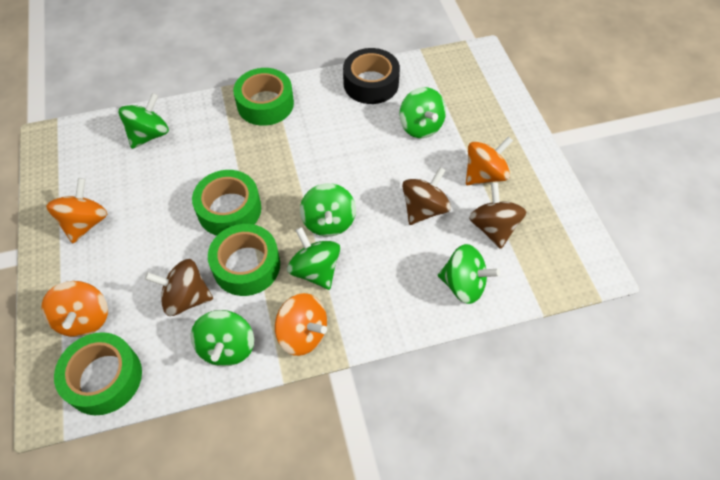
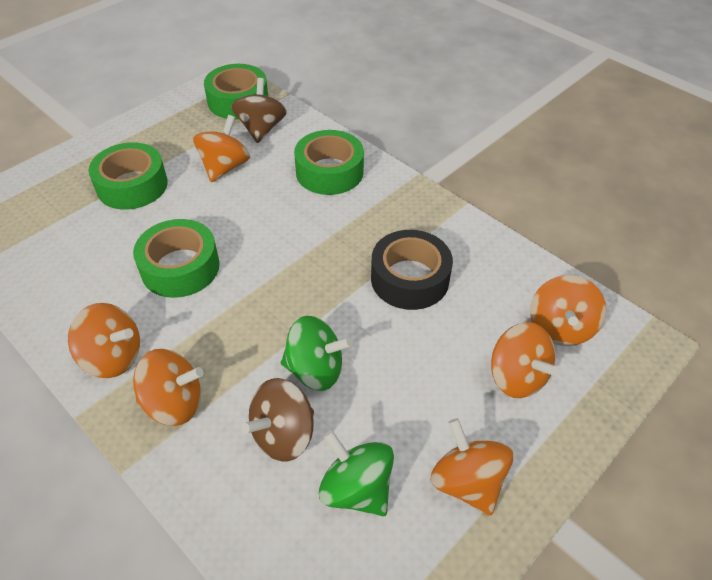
brown spinning top: 3 -> 2
green spinning top: 6 -> 2
orange spinning top: 4 -> 6

